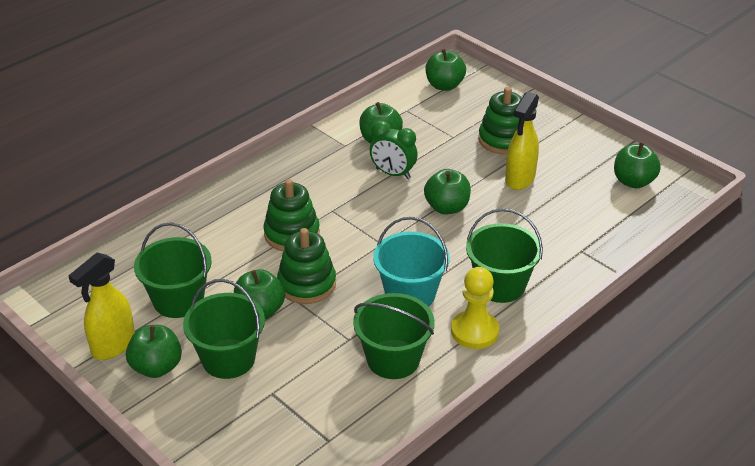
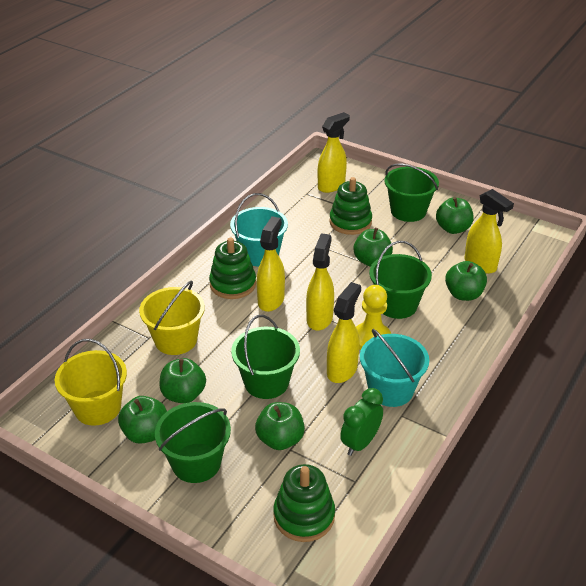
turquoise bucket: 1 -> 2
yellow bucket: 0 -> 2
yellow spray bottle: 2 -> 5

